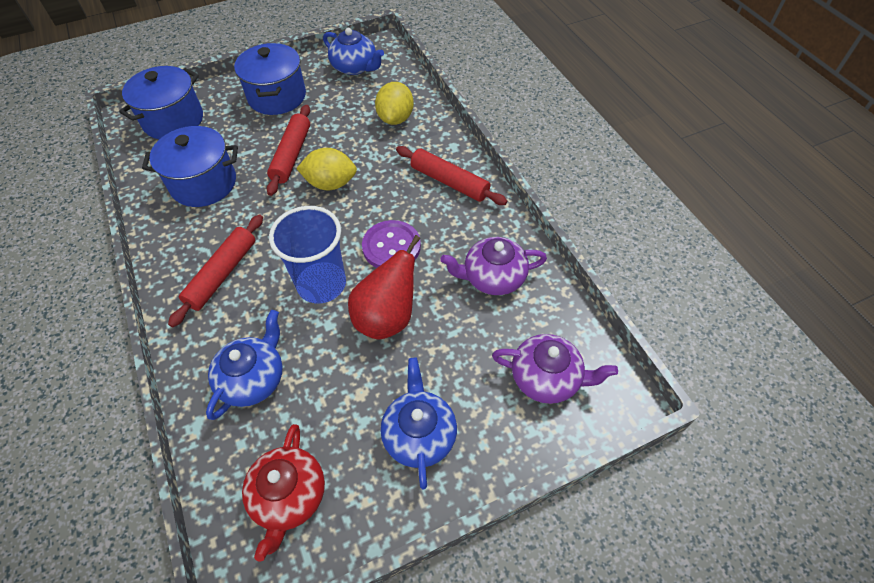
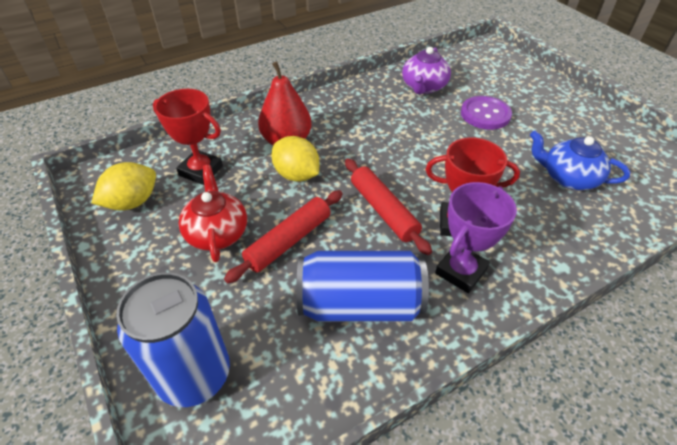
blue can: 0 -> 2
blue cup: 1 -> 0
blue pot: 3 -> 0
blue teapot: 3 -> 1
purple teapot: 2 -> 1
purple trophy: 0 -> 1
red rolling pin: 3 -> 2
red trophy: 0 -> 2

